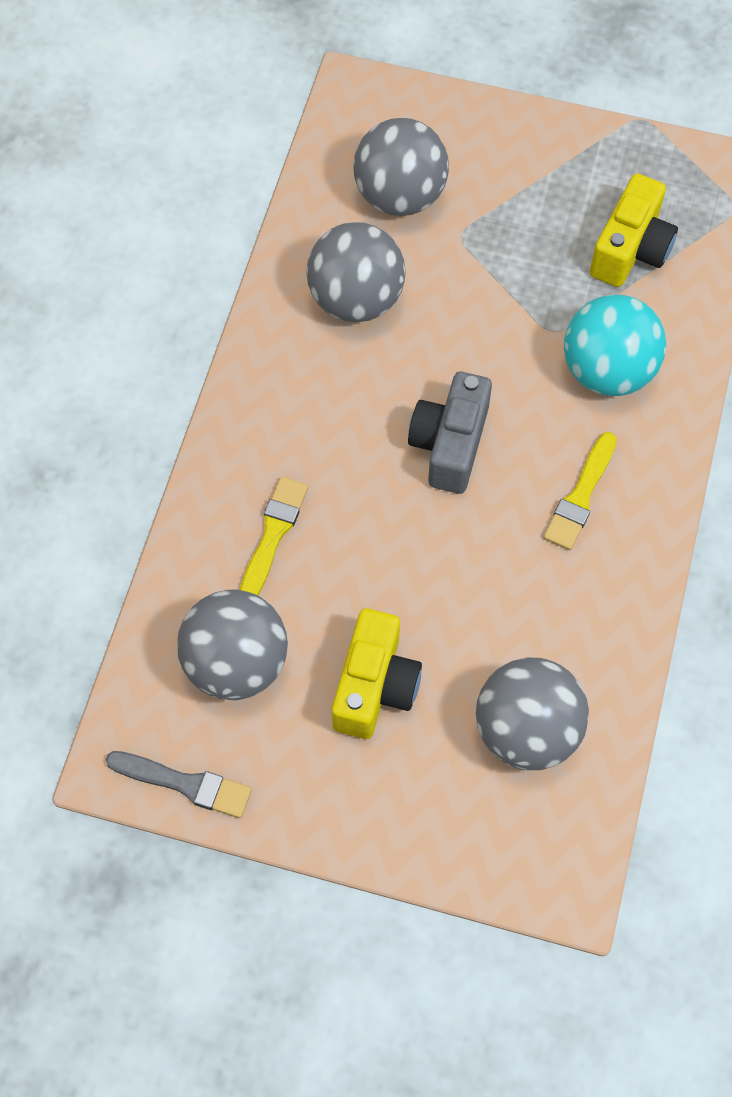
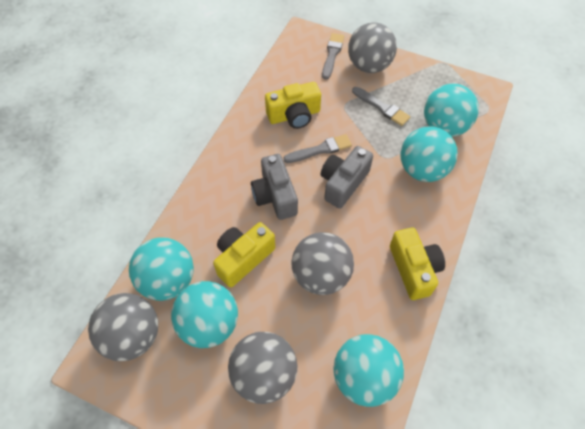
grey brush: 1 -> 3
grey camera: 1 -> 2
turquoise ball: 1 -> 5
yellow brush: 2 -> 0
yellow camera: 2 -> 3

